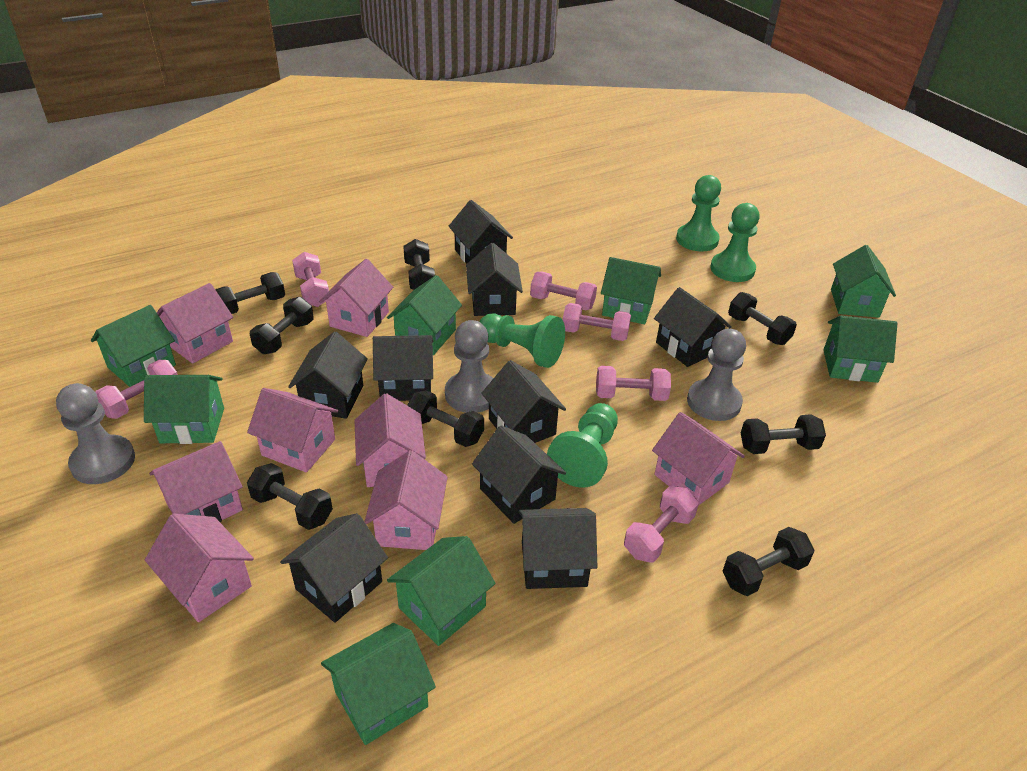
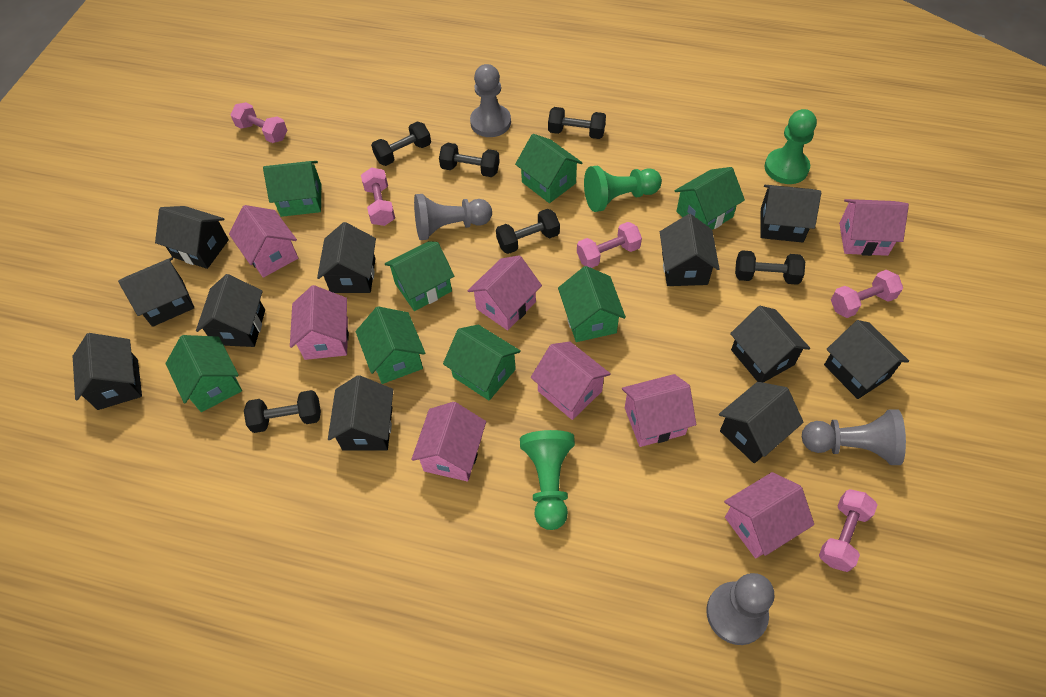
black dumbbell: 8 -> 6
black house: 9 -> 11
green pawn: 4 -> 3
grey pawn: 3 -> 4
pink dumbbell: 6 -> 5

